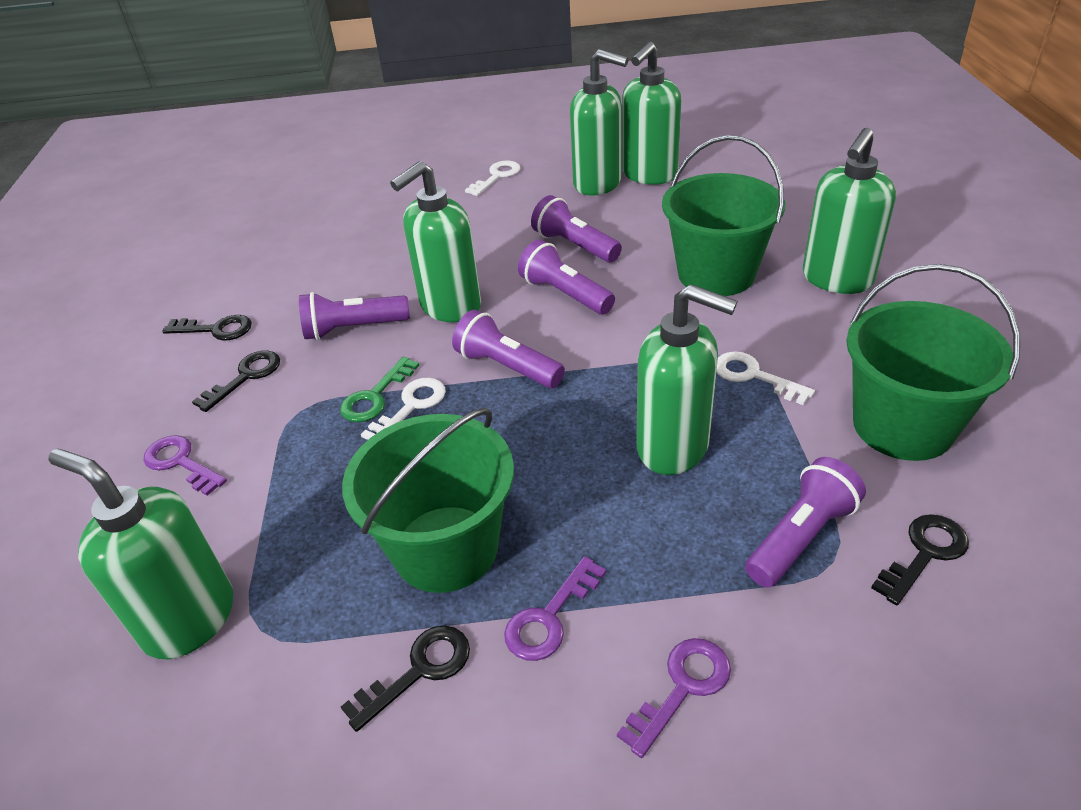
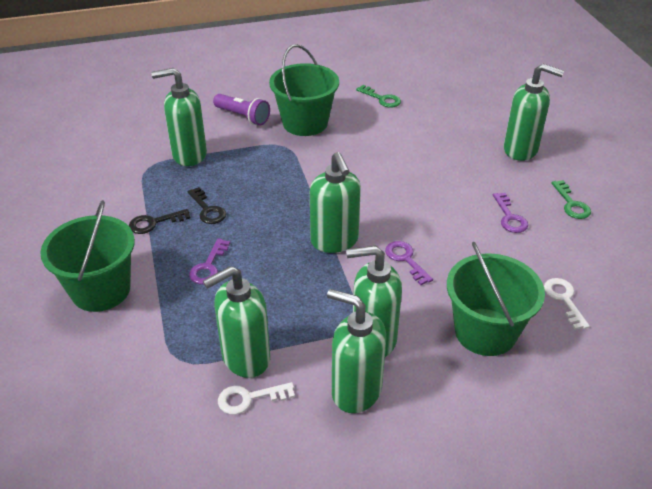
black key: 4 -> 2
green key: 1 -> 2
purple flashlight: 5 -> 1
white key: 3 -> 2

